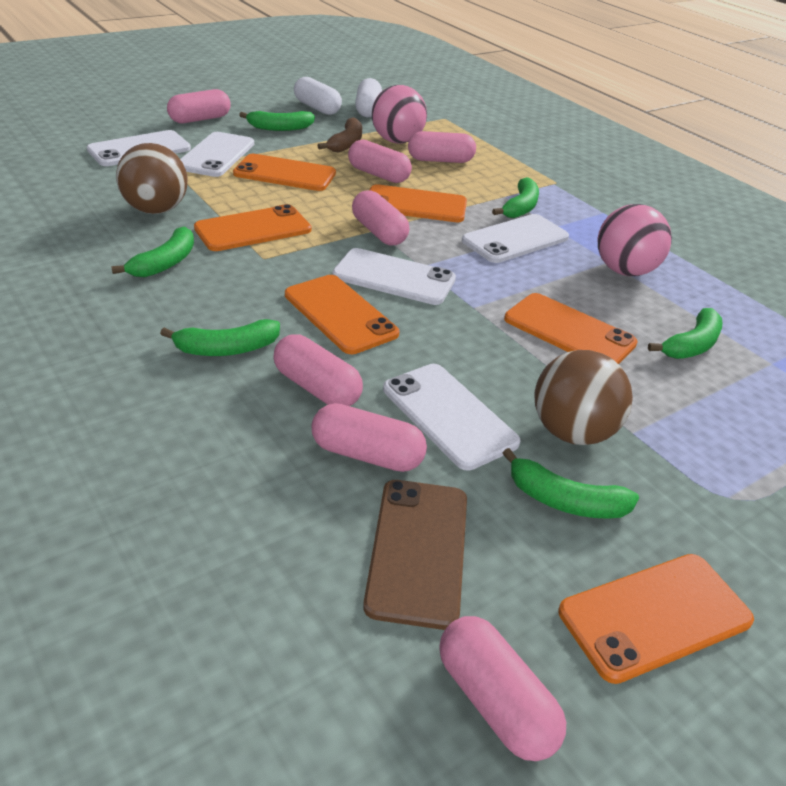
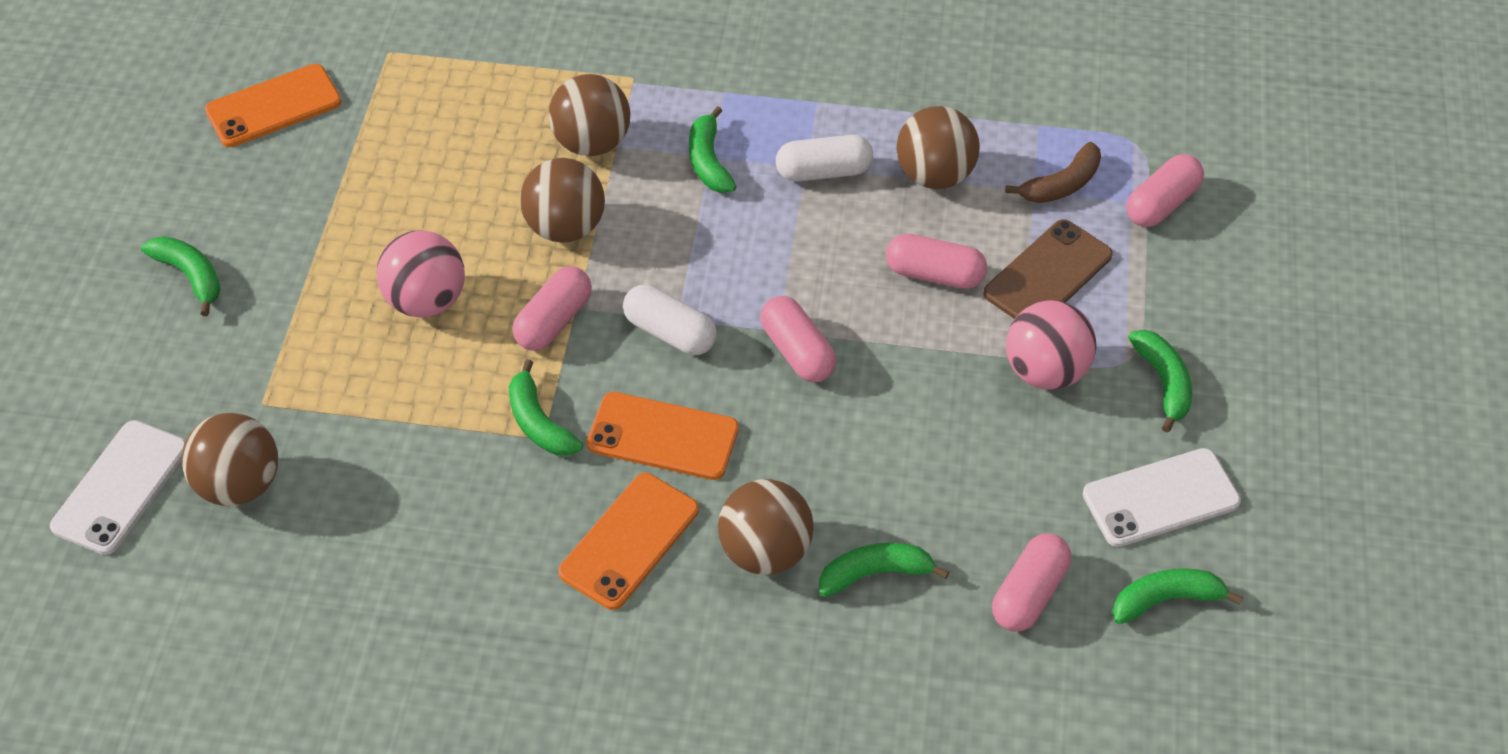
brown ball: 2 -> 5
orange phone: 6 -> 3
pink capsule: 7 -> 5
white phone: 5 -> 2

